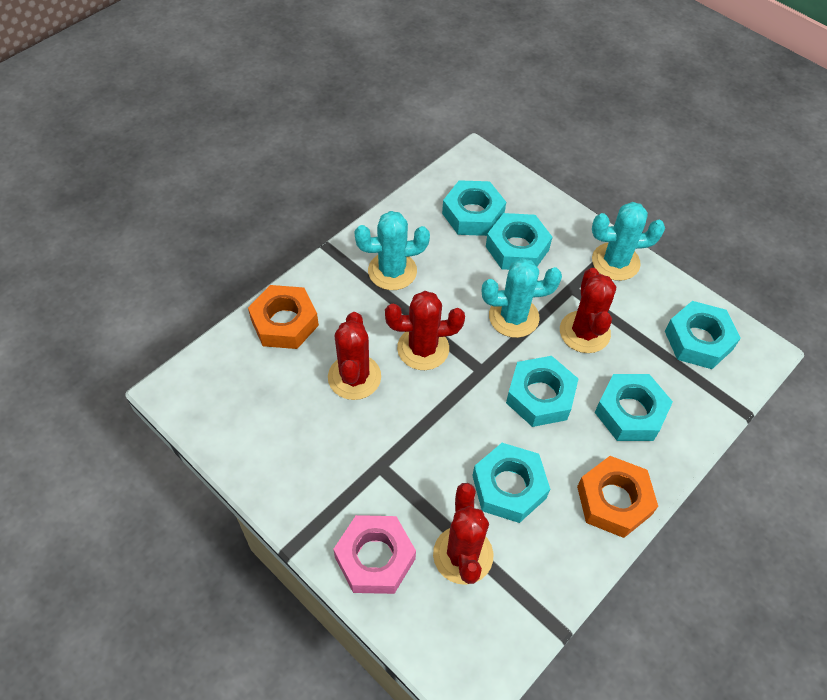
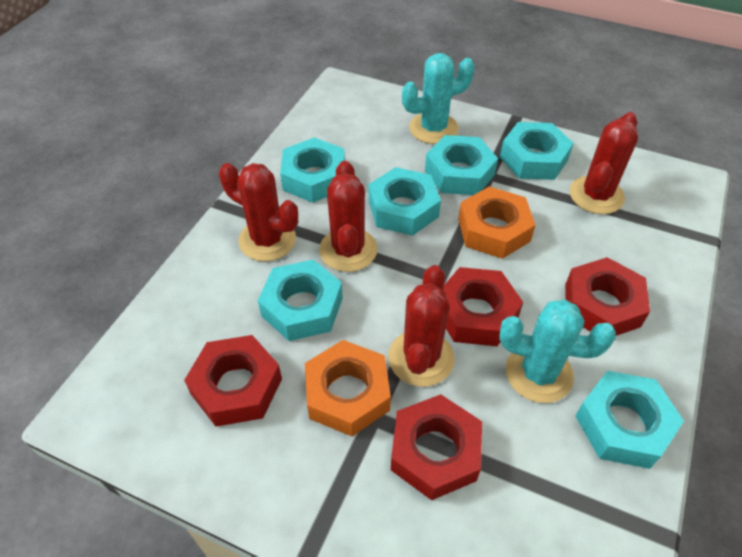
pink nut: 1 -> 0
red nut: 0 -> 4
turquoise cactus: 3 -> 2

